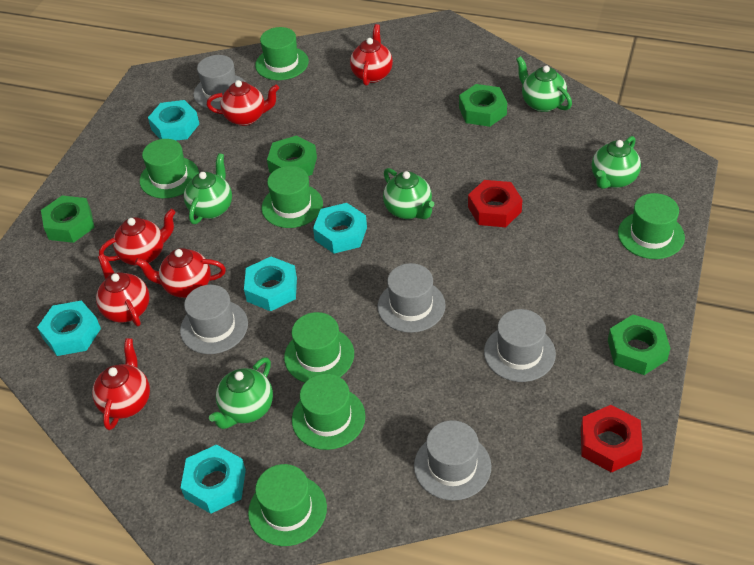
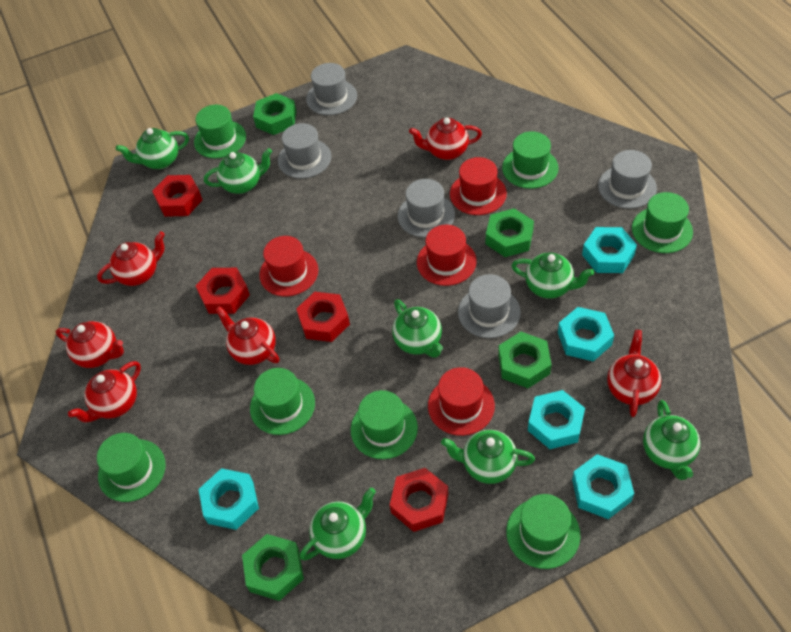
green teapot: 5 -> 7
red hat: 0 -> 4
red nut: 2 -> 4

